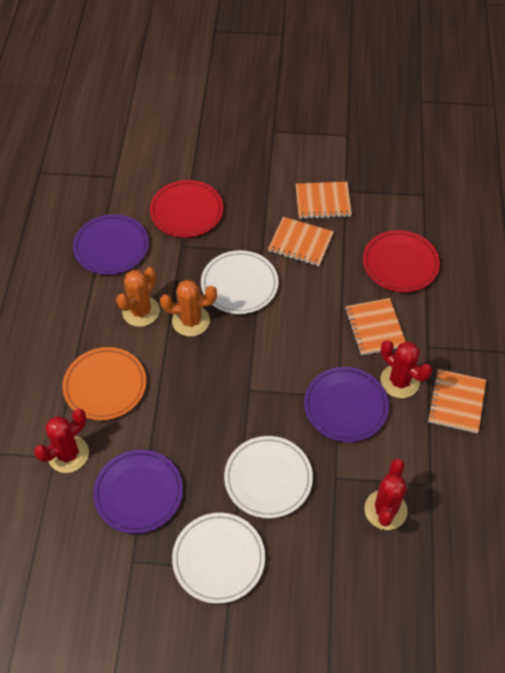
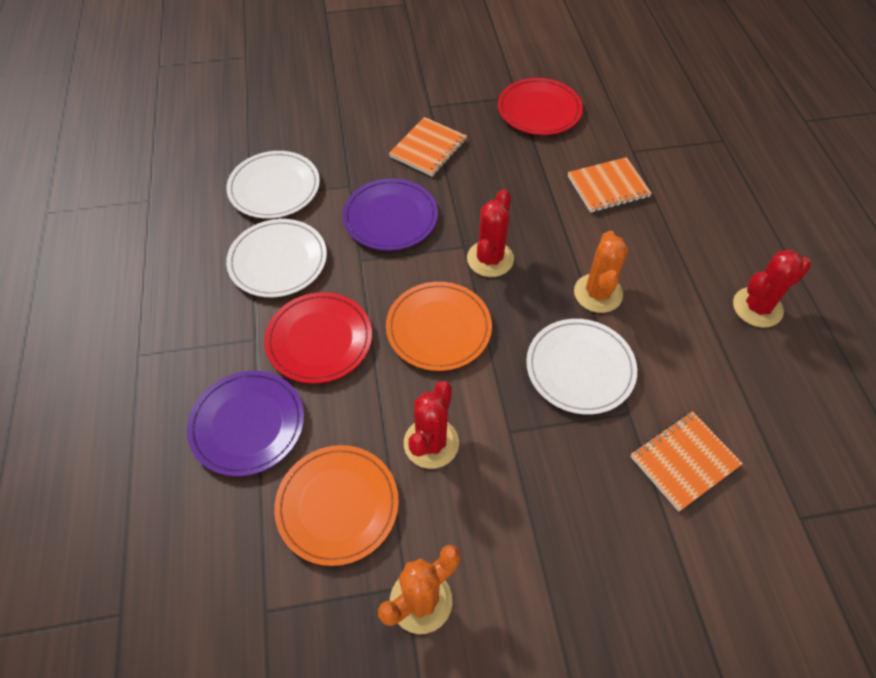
orange notebook: 4 -> 3
orange plate: 1 -> 2
purple plate: 3 -> 2

